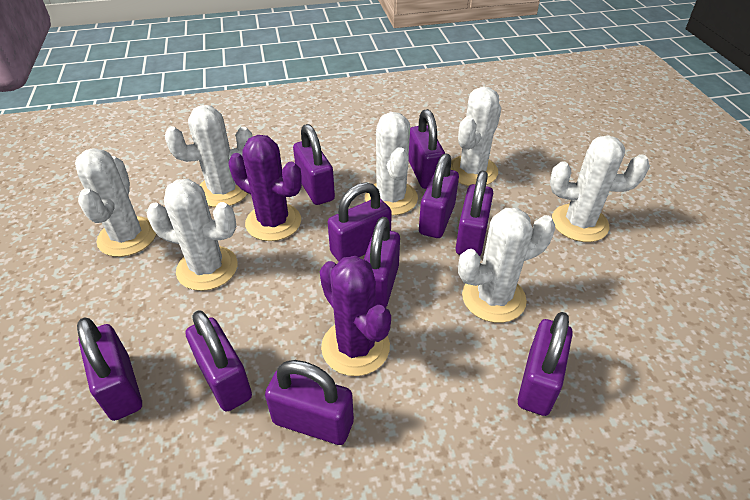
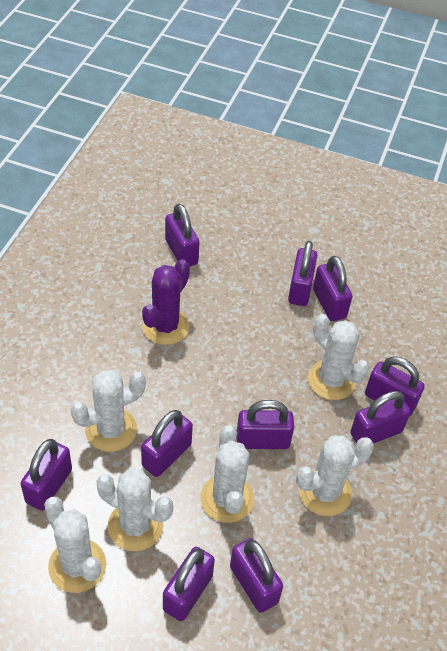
purple cactus: 2 -> 1
white cactus: 7 -> 6

